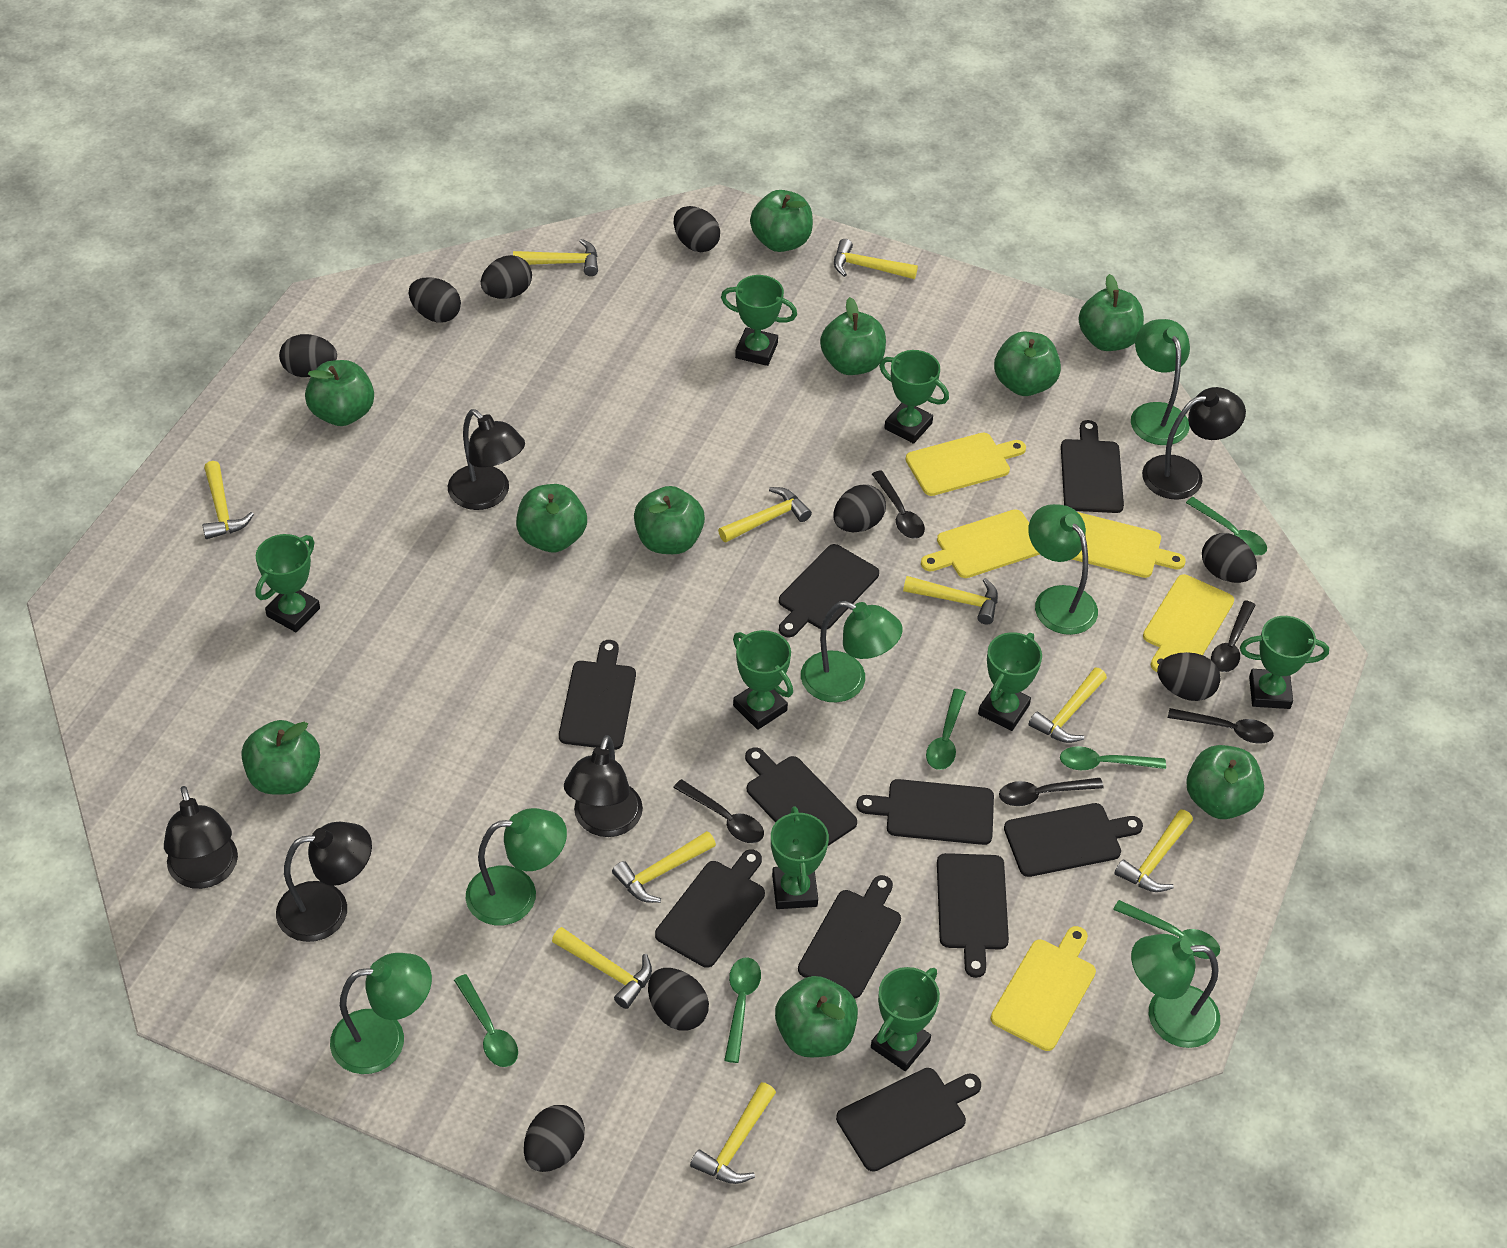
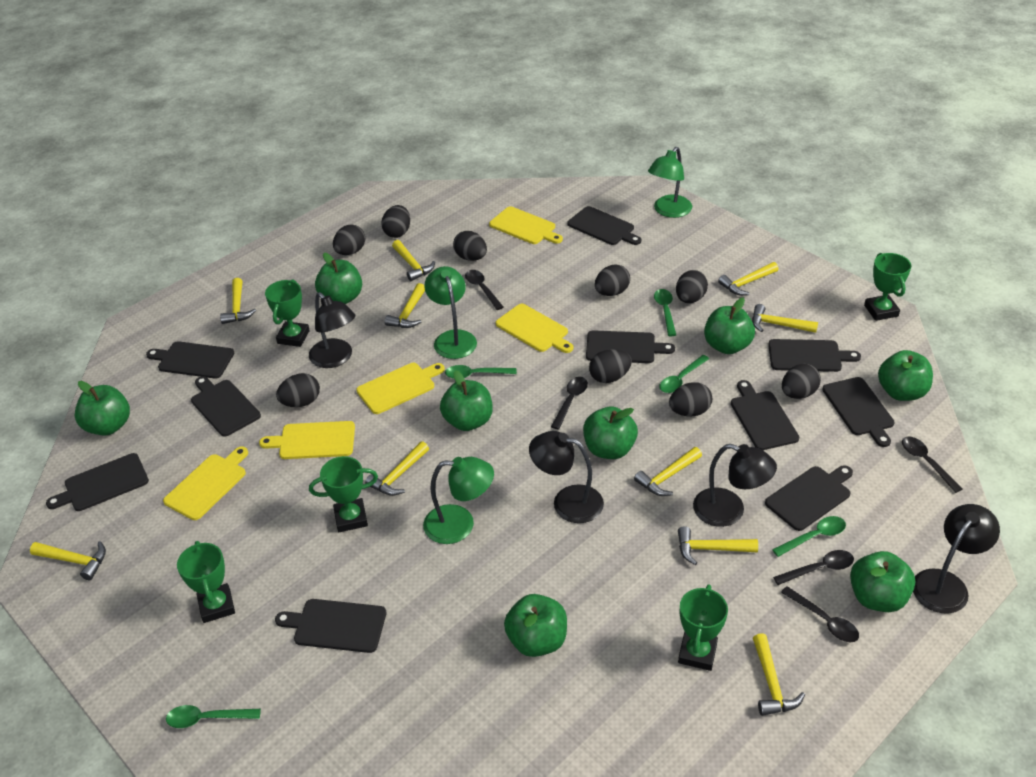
black lamp: 5 -> 4
green apple: 10 -> 8
green lamp: 6 -> 3
green spoon: 6 -> 5
green trophy: 8 -> 5

